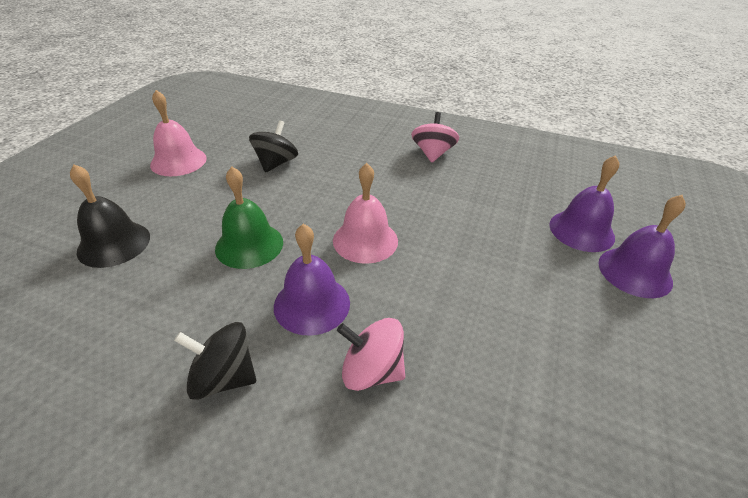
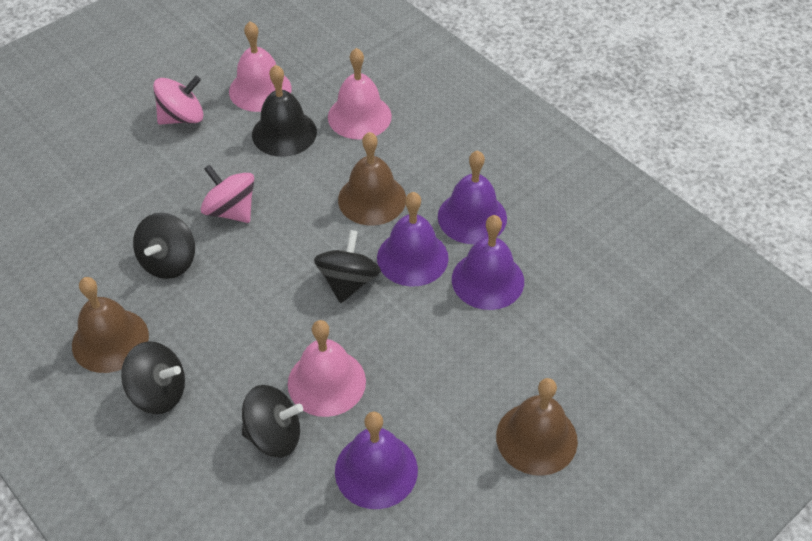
black spinning top: 2 -> 4
brown bell: 0 -> 3
green bell: 1 -> 0
pink bell: 2 -> 3
purple bell: 3 -> 4

